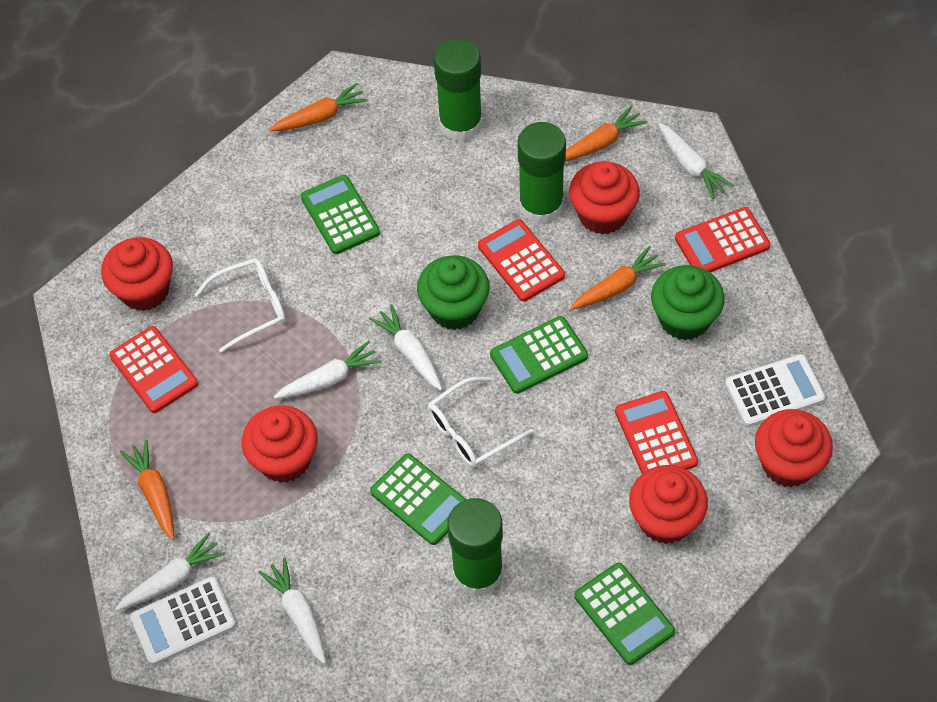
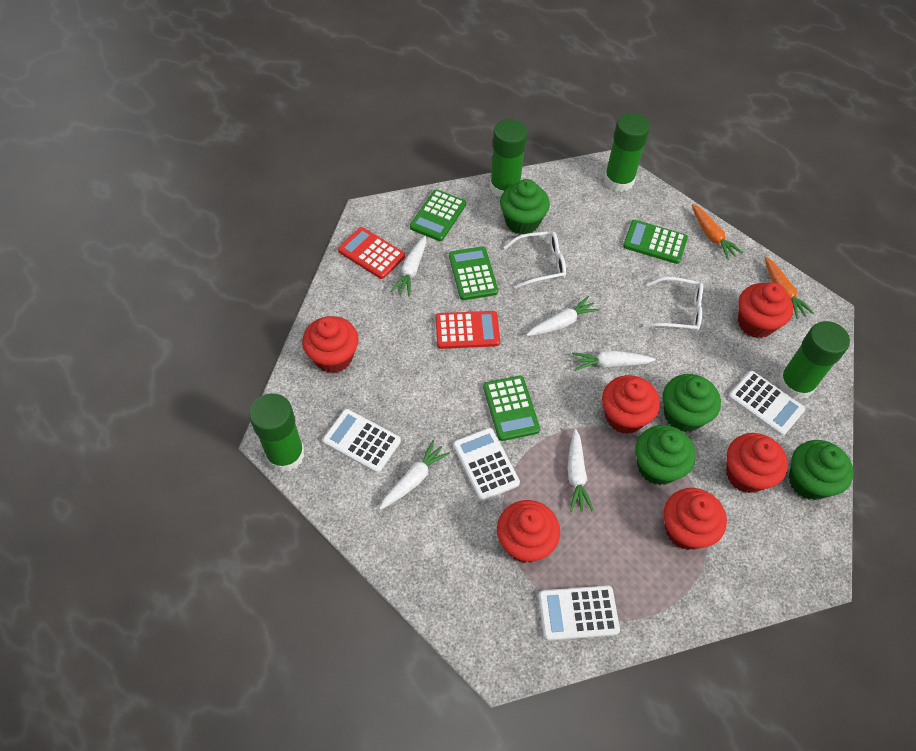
green cupcake: 2 -> 4
green glue stick: 3 -> 4
orange carrot: 4 -> 2
red calculator: 4 -> 2
red cupcake: 5 -> 6
white calculator: 2 -> 4

